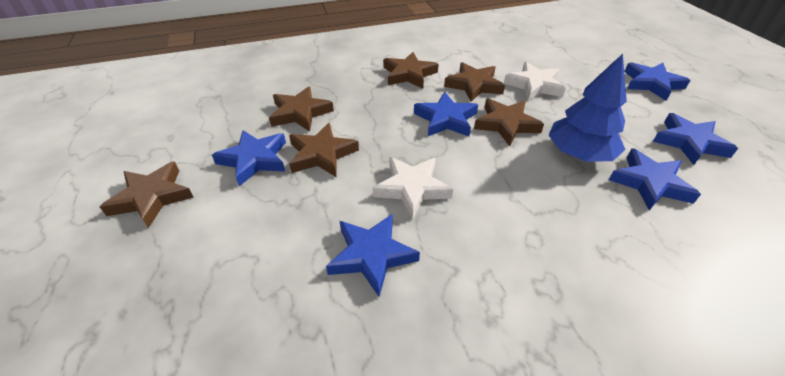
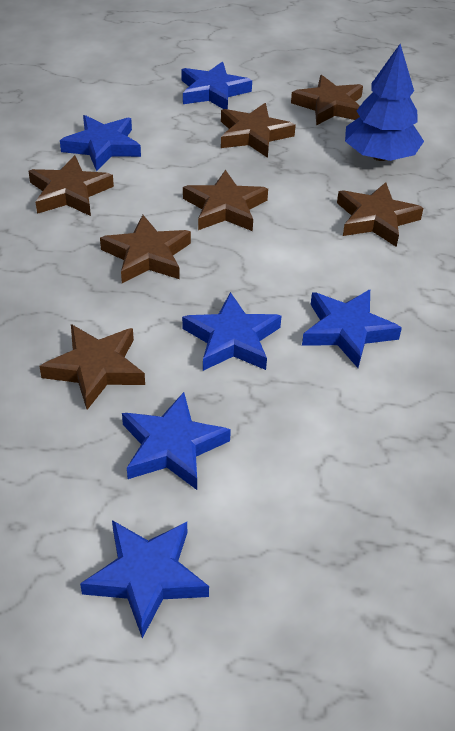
brown star: 6 -> 7
white star: 2 -> 0

